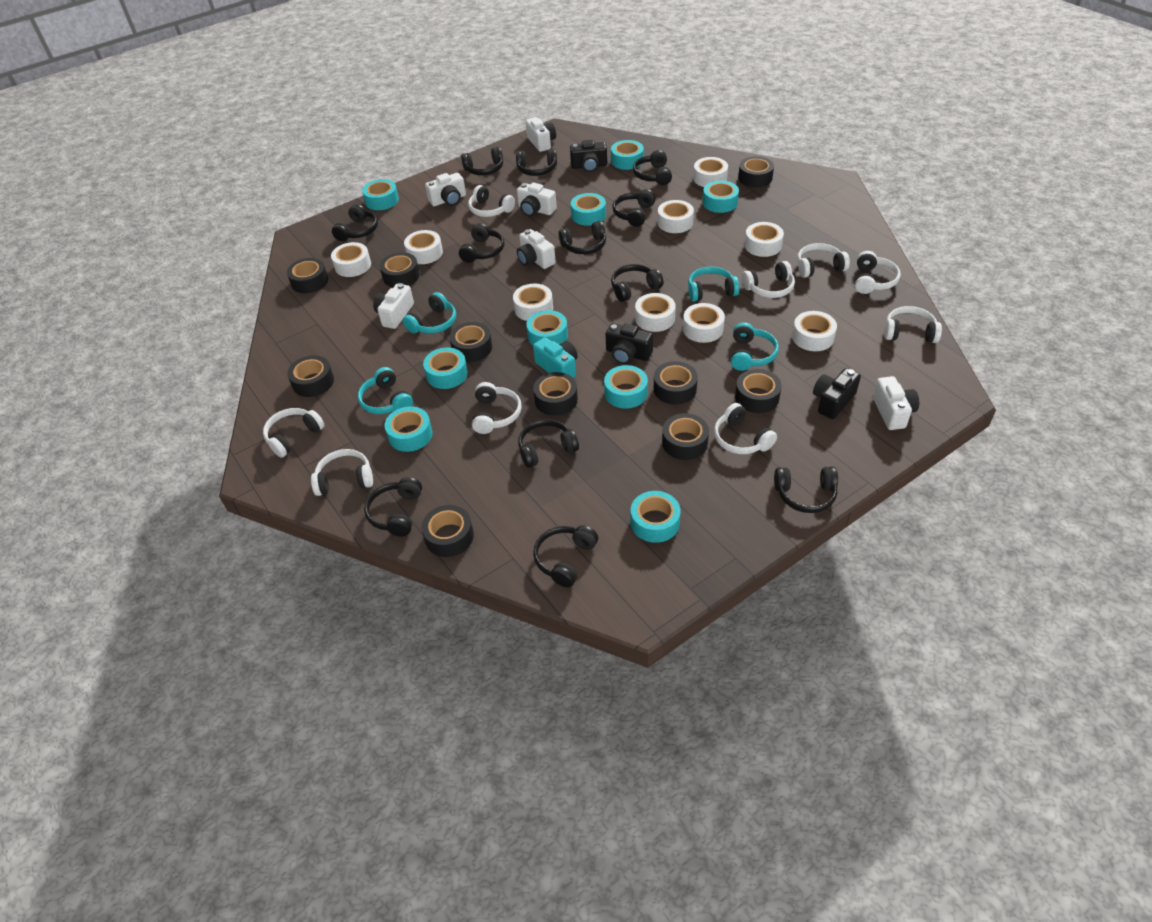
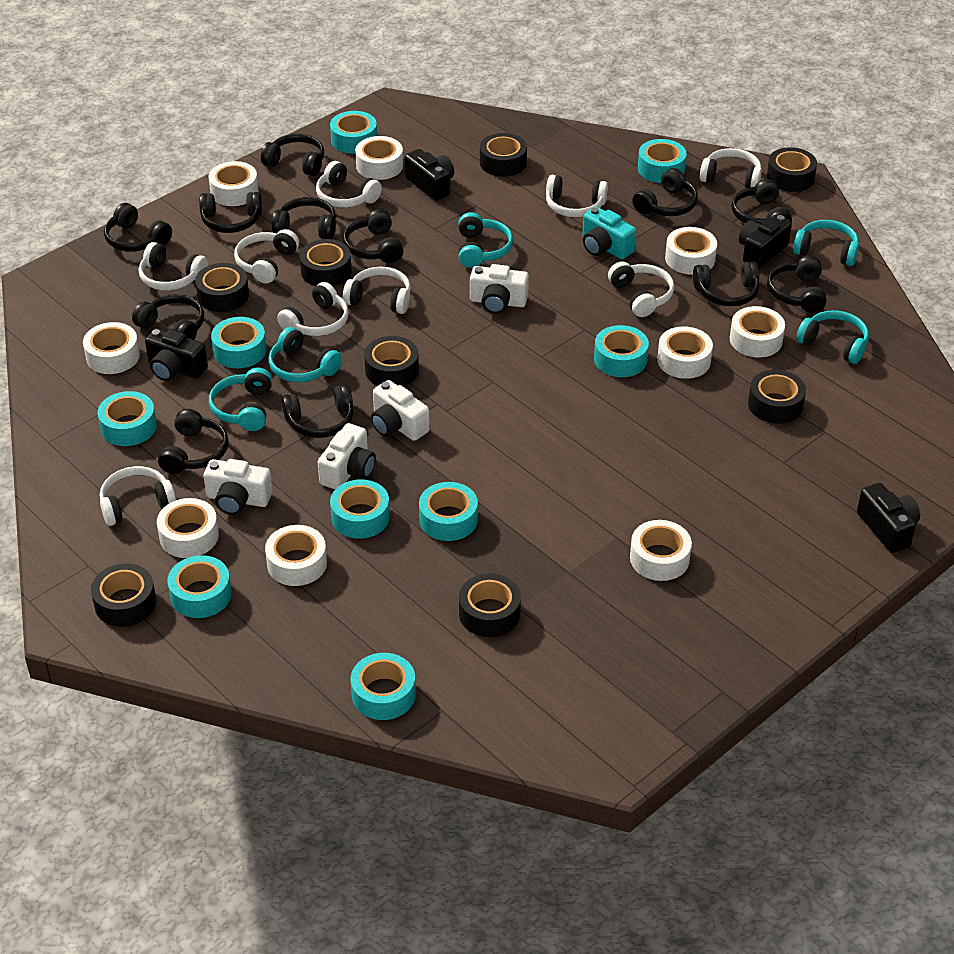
black camera: 3 -> 4
black tape: 10 -> 8
turquoise headphones: 4 -> 5
white camera: 6 -> 4

